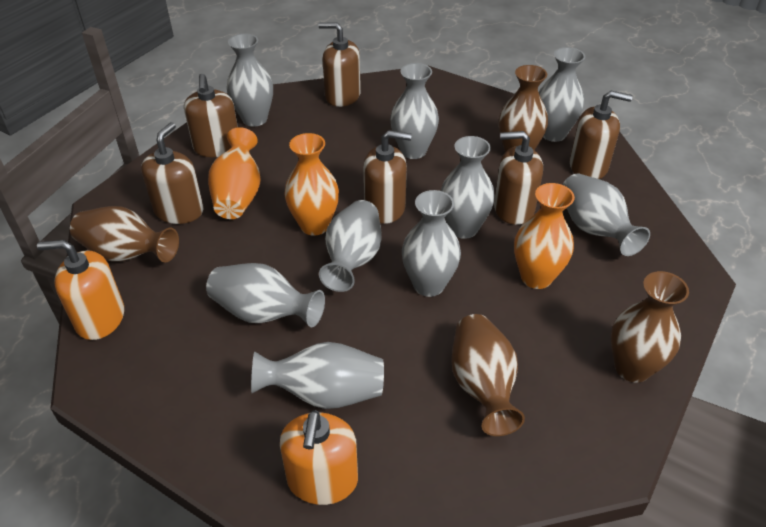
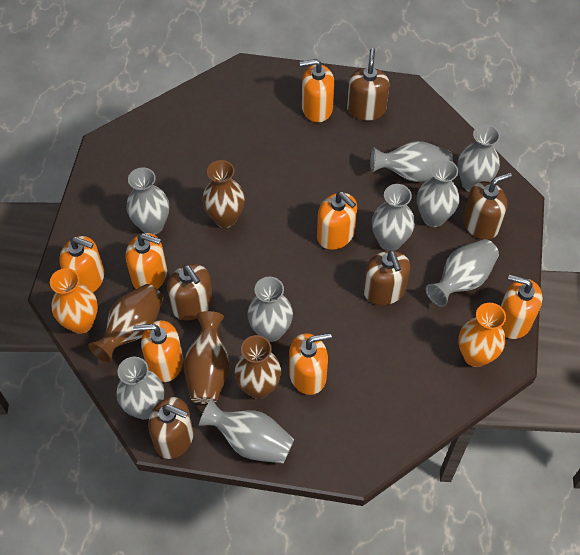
brown soap dispenser: 6 -> 5
orange soap dispenser: 2 -> 7
orange vase: 3 -> 2

